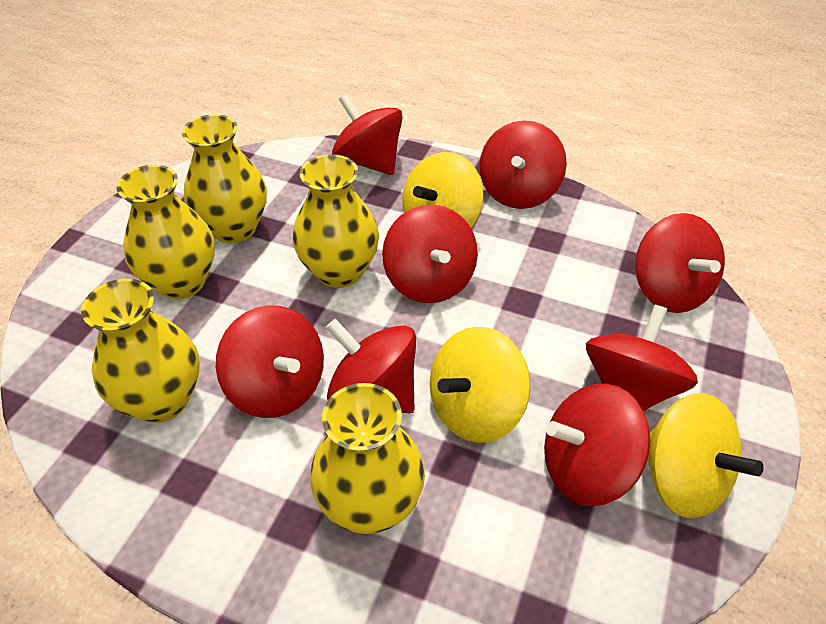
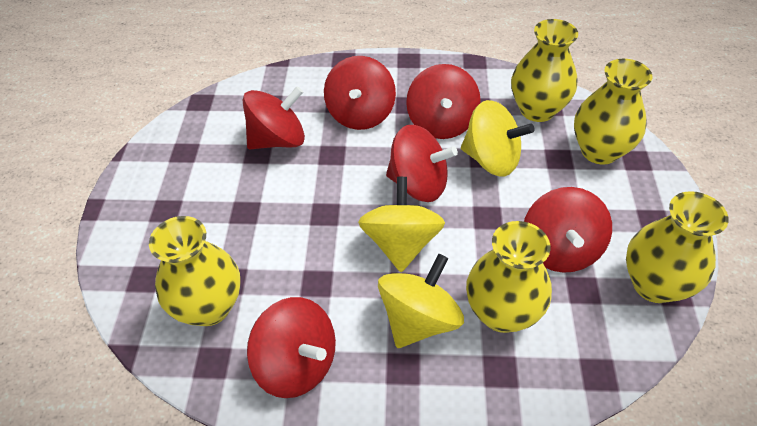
red spinning top: 8 -> 6

